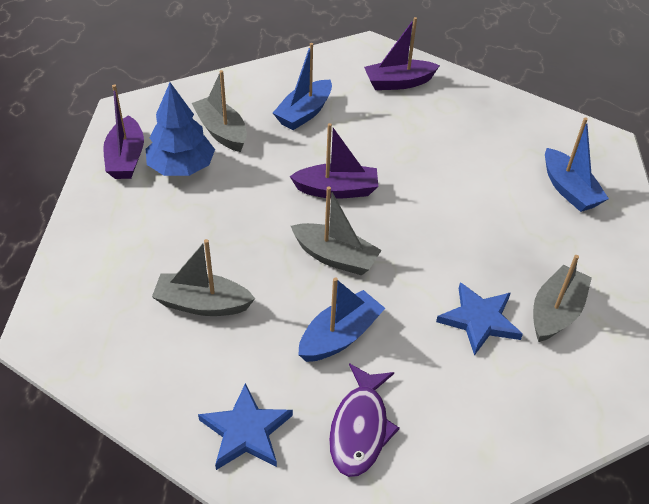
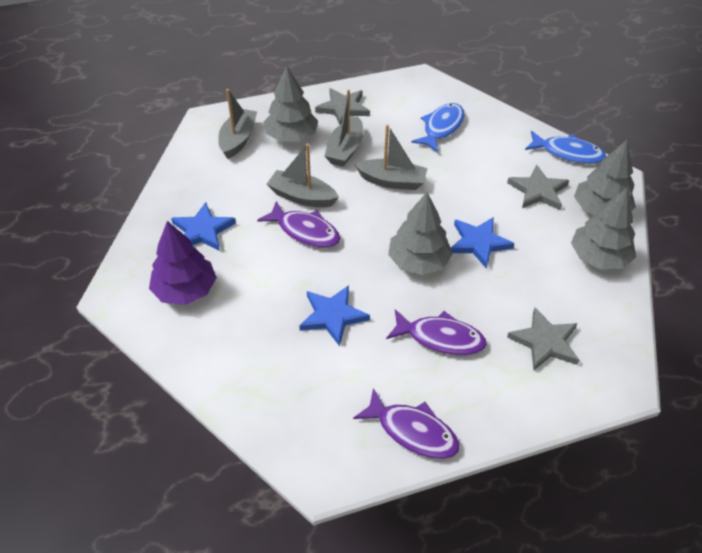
blue boat: 3 -> 0
blue fish: 0 -> 2
blue star: 2 -> 3
blue tree: 1 -> 0
grey star: 0 -> 3
grey tree: 0 -> 4
purple boat: 3 -> 0
purple fish: 1 -> 3
purple tree: 0 -> 1

